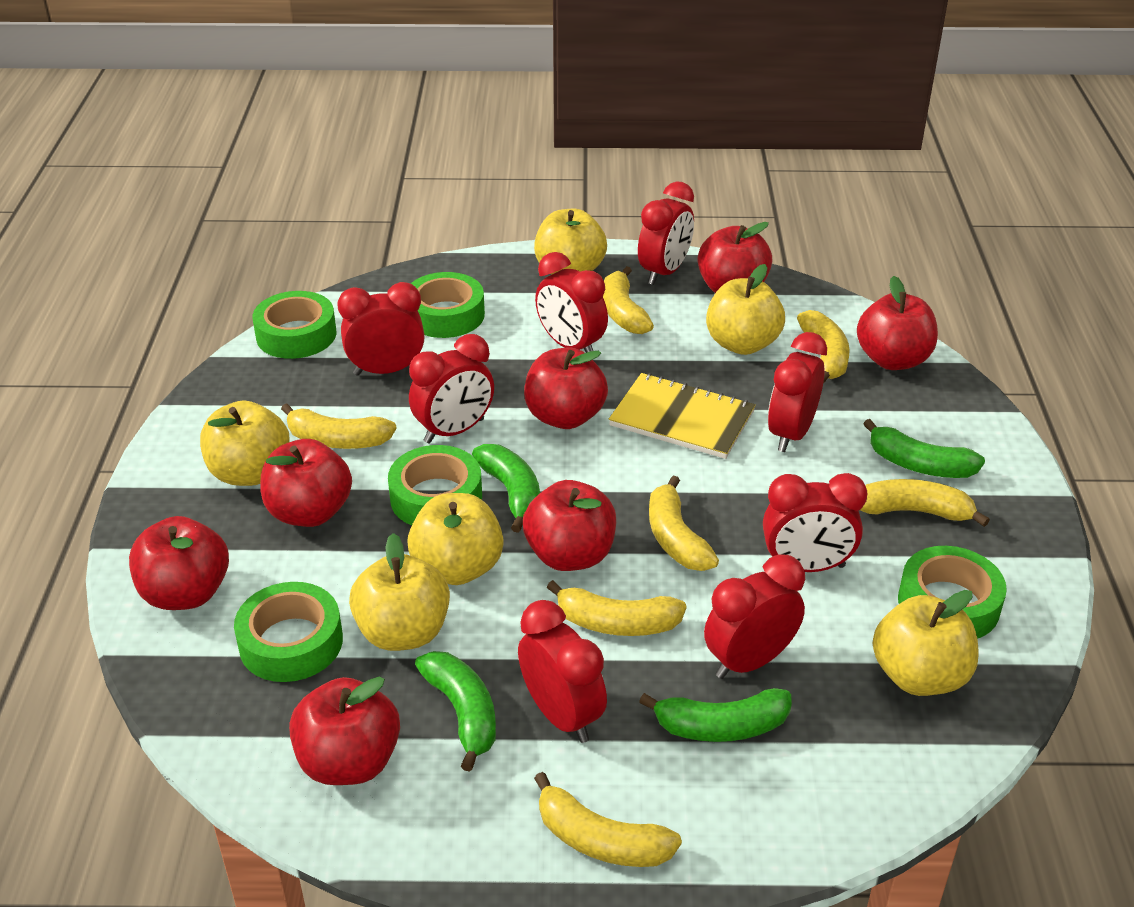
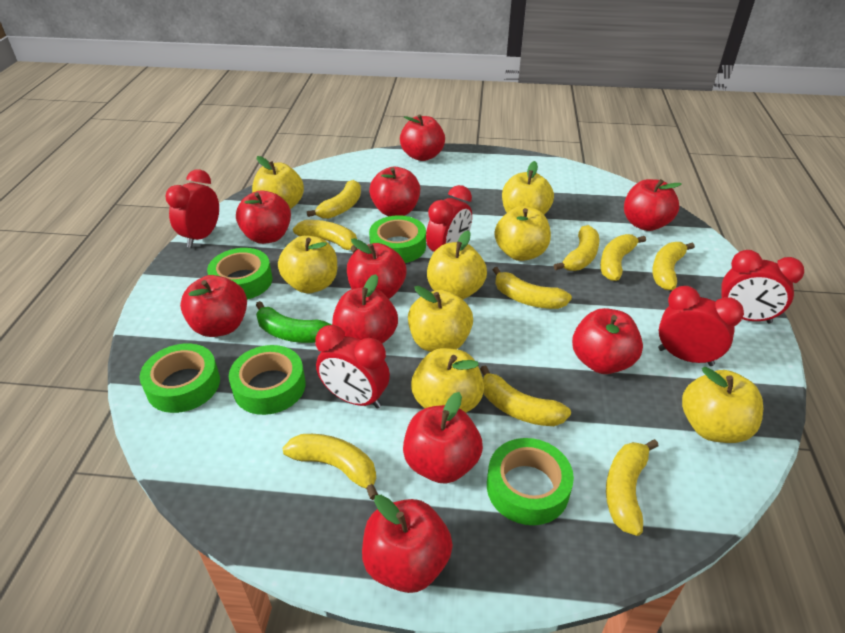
green banana: 4 -> 1
red apple: 7 -> 10
red clock: 8 -> 5
yellow apple: 6 -> 8
yellow banana: 7 -> 9
yellow notebook: 1 -> 0

